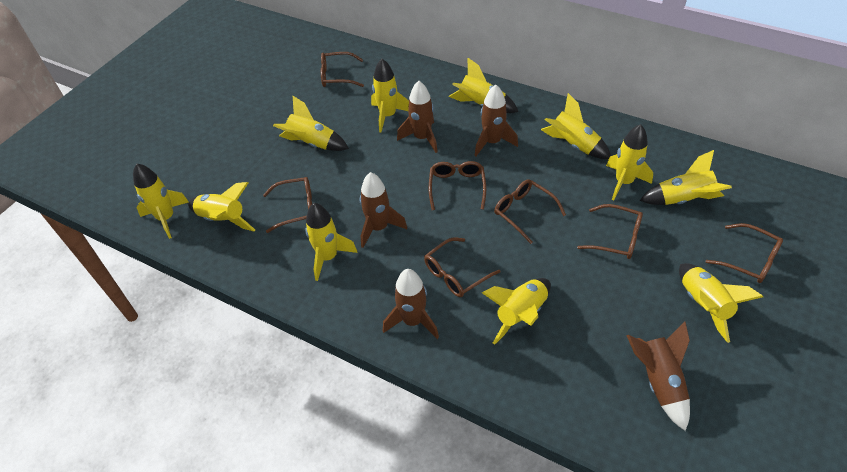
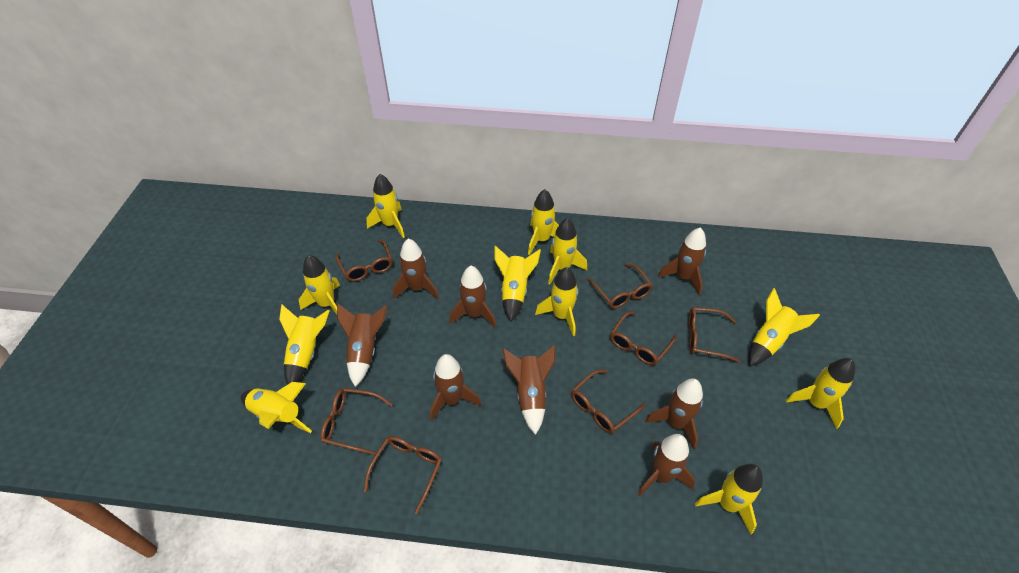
brown rocket: 5 -> 8

